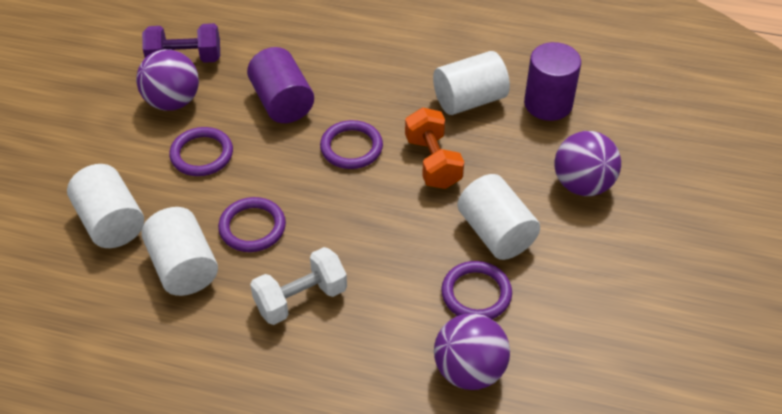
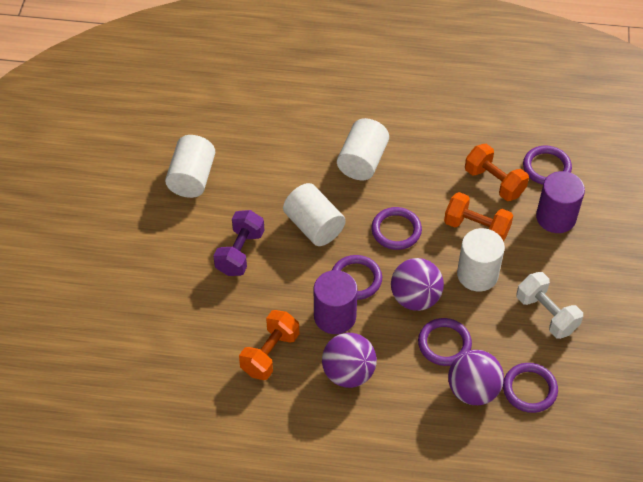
orange dumbbell: 1 -> 3
purple ring: 4 -> 5

